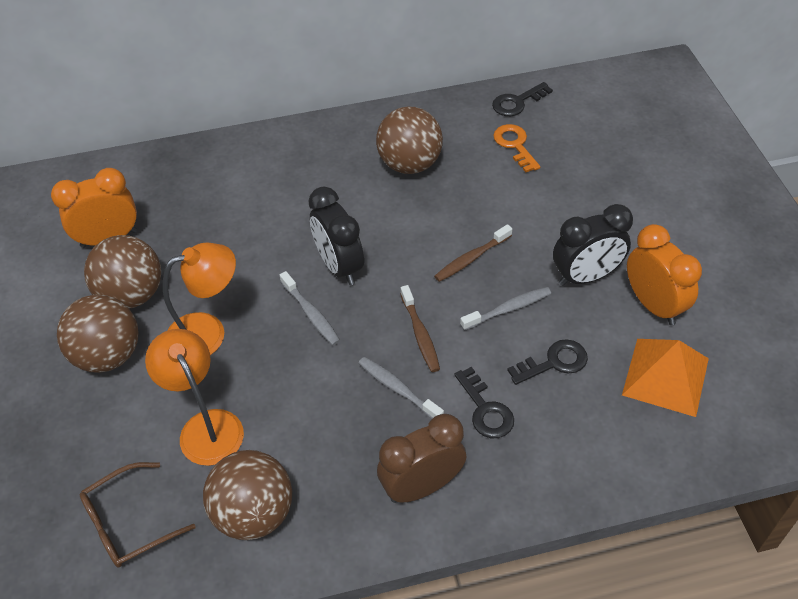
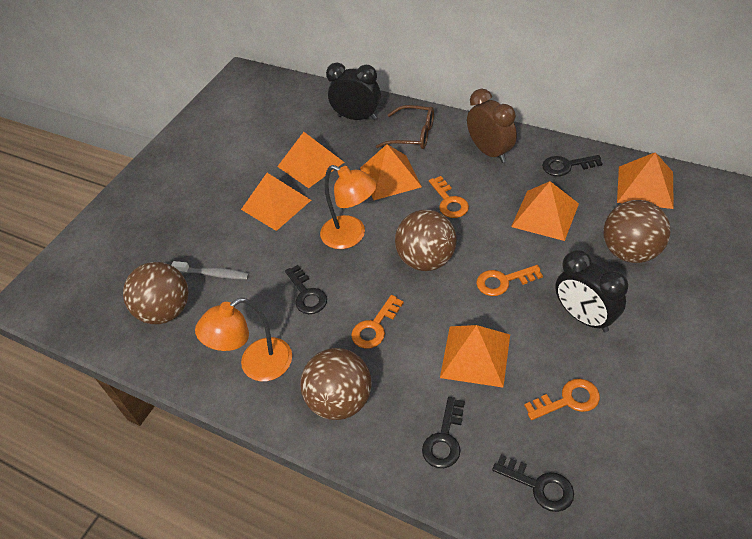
black key: 3 -> 4
brown toothbrush: 2 -> 0
grey toothbrush: 3 -> 1
orange clock: 2 -> 0
orange key: 1 -> 4
orange pyramid: 1 -> 6

